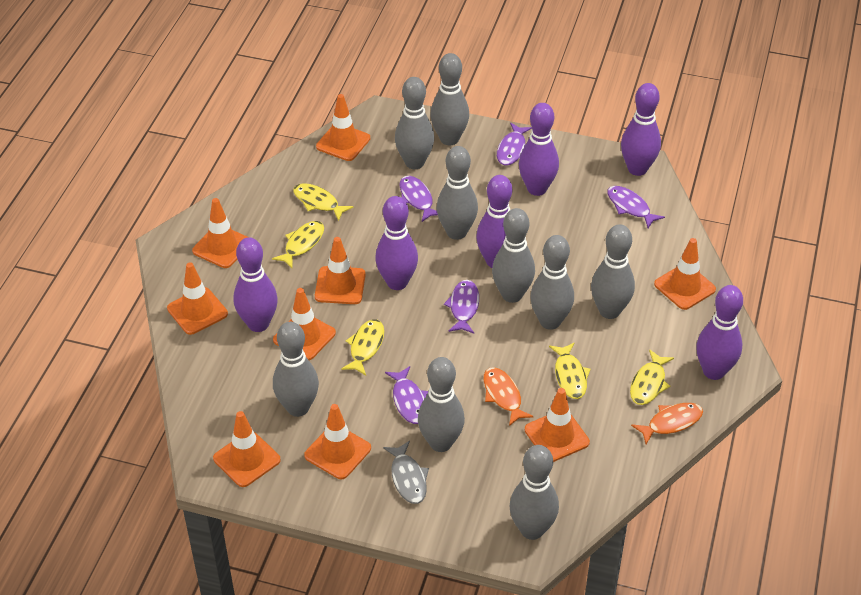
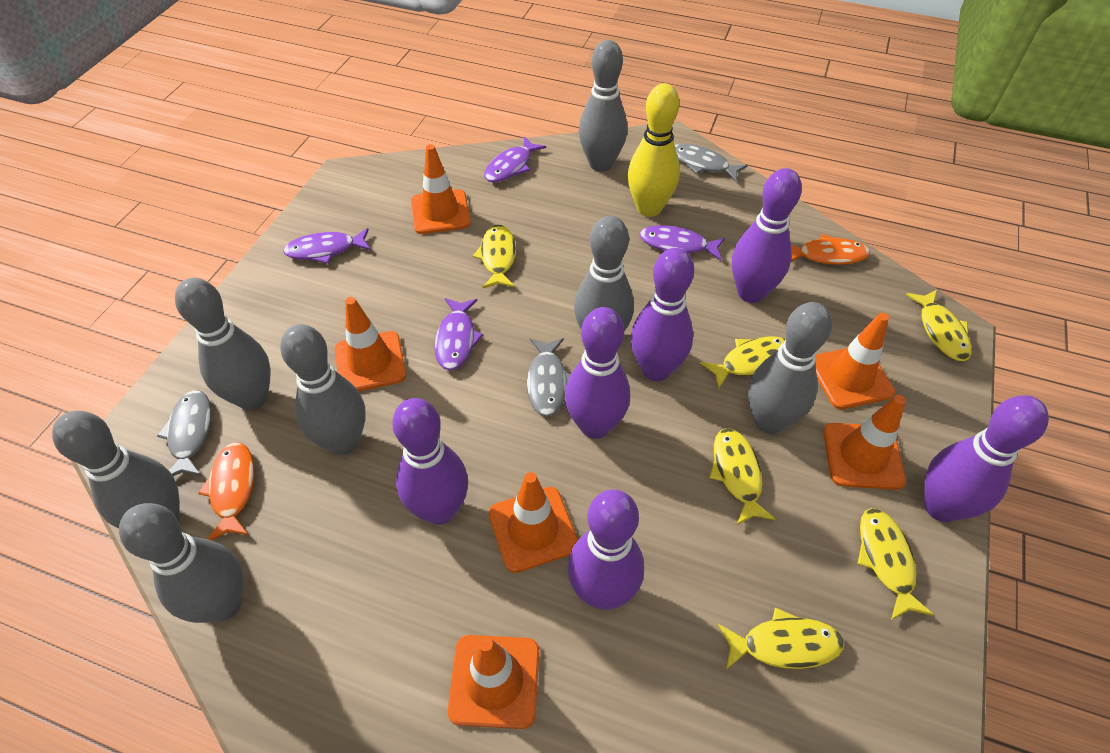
grey bowling pin: 9 -> 7
grey fish: 1 -> 3
orange traffic cone: 9 -> 6
purple fish: 5 -> 4
yellow bowling pin: 0 -> 1
yellow fish: 5 -> 6

